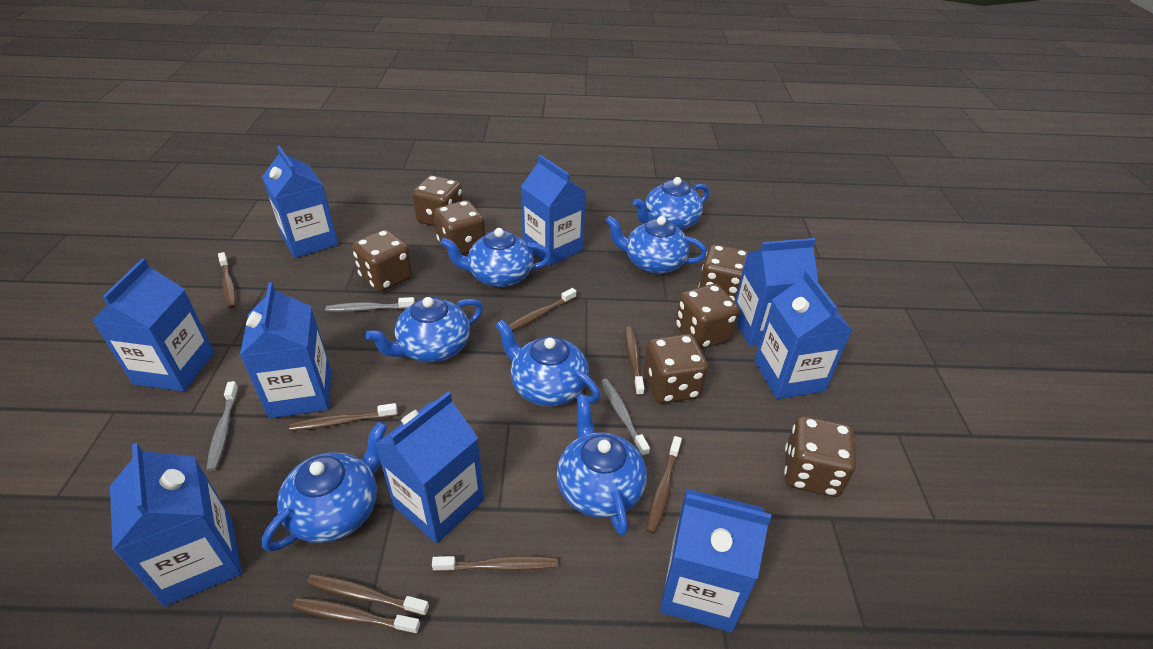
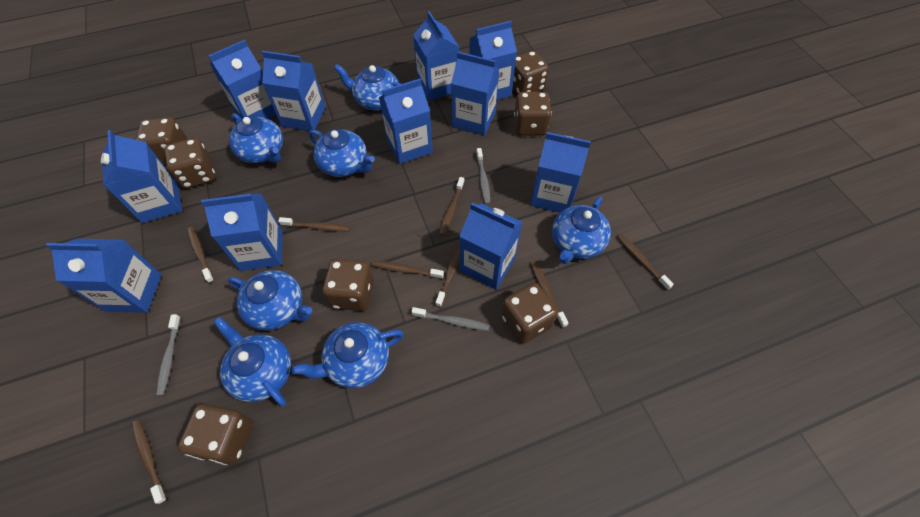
blue carton: 9 -> 11

